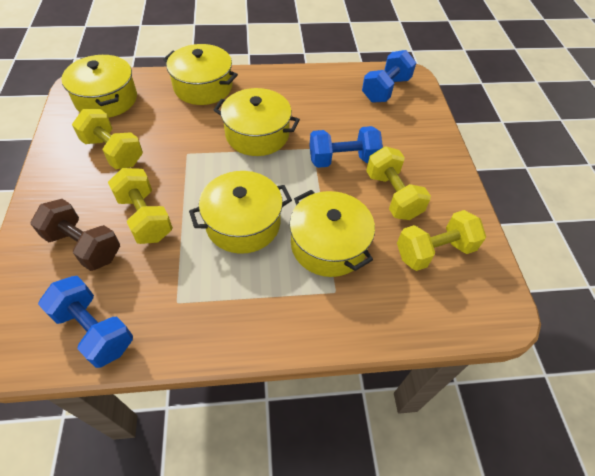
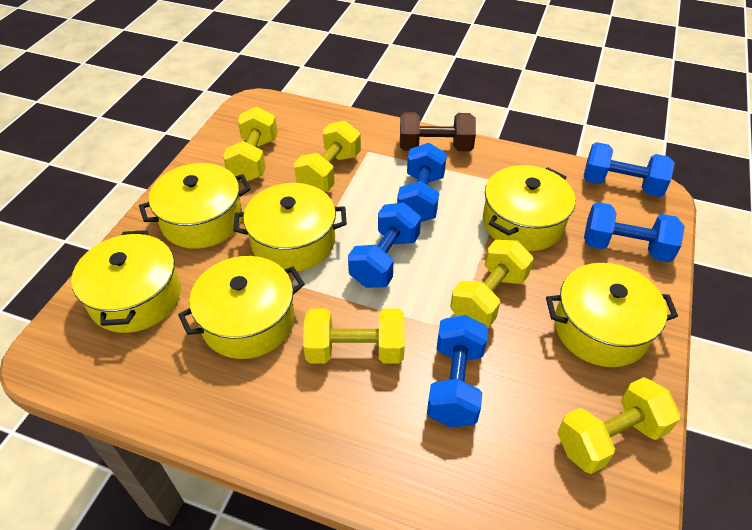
blue dumbbell: 3 -> 5
yellow dumbbell: 4 -> 5
yellow pot: 5 -> 6

